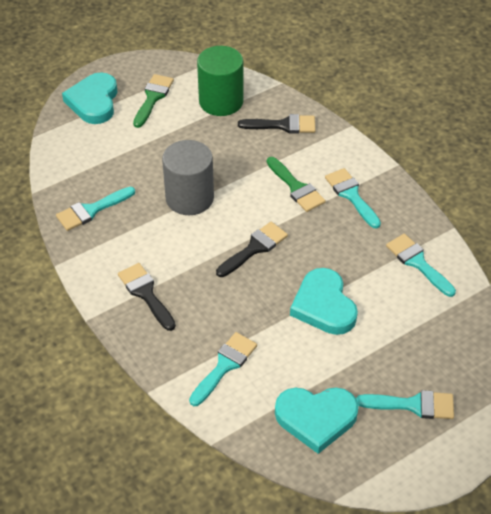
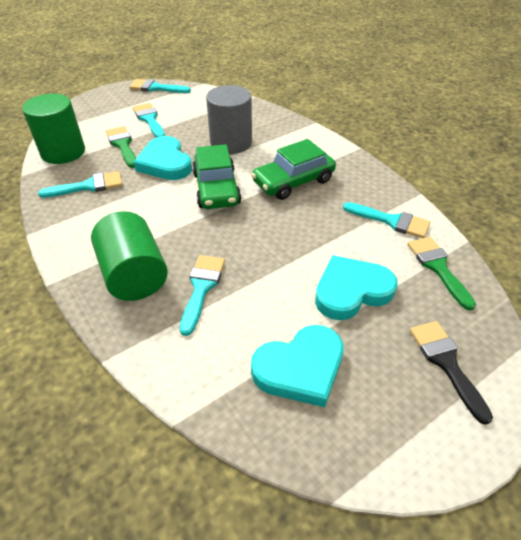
black brush: 3 -> 1
green car: 0 -> 2
green cylinder: 1 -> 2

